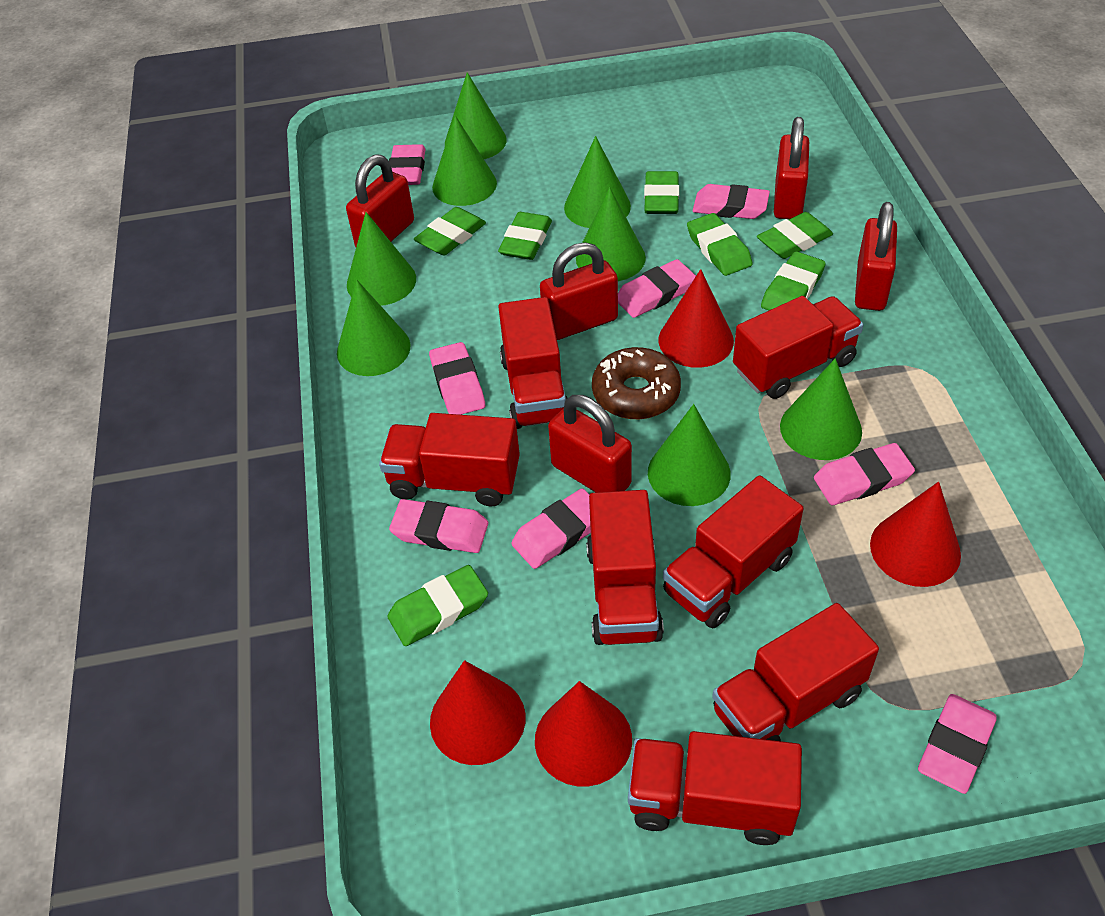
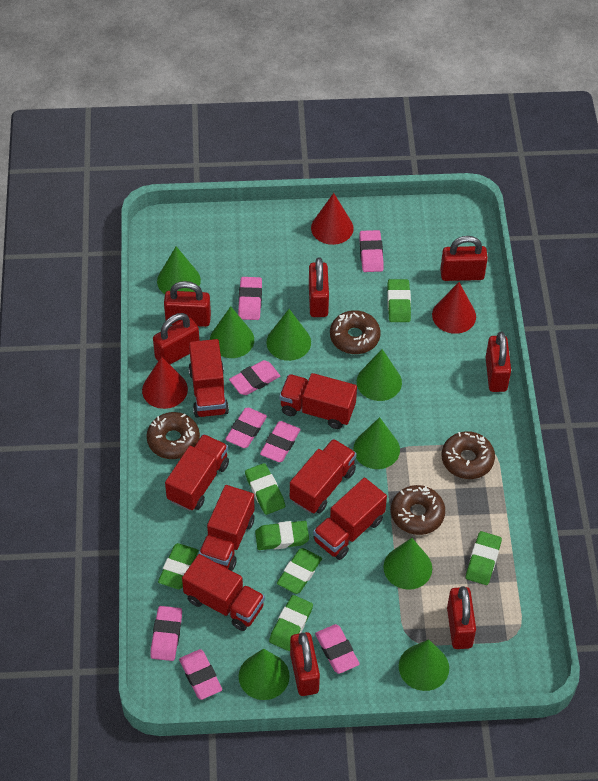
brown donut: 1 -> 4
red cone: 4 -> 3
red padlock: 5 -> 7

